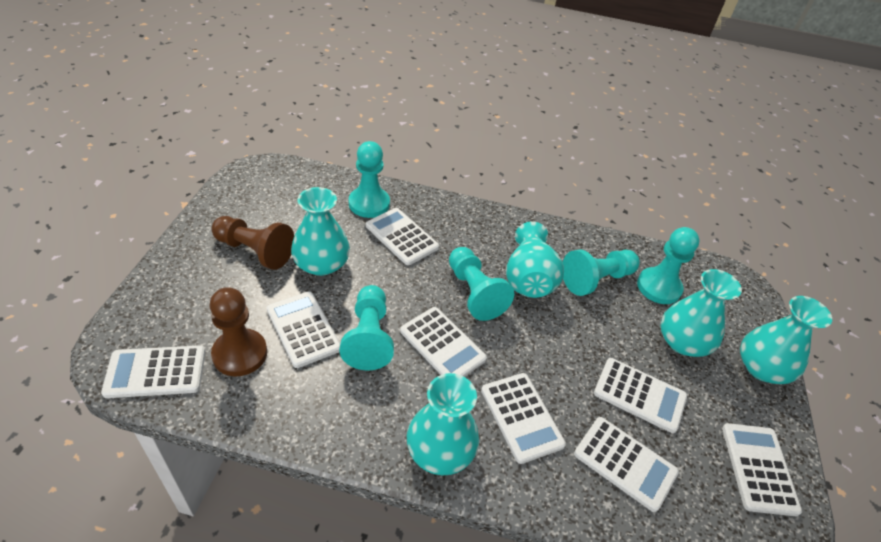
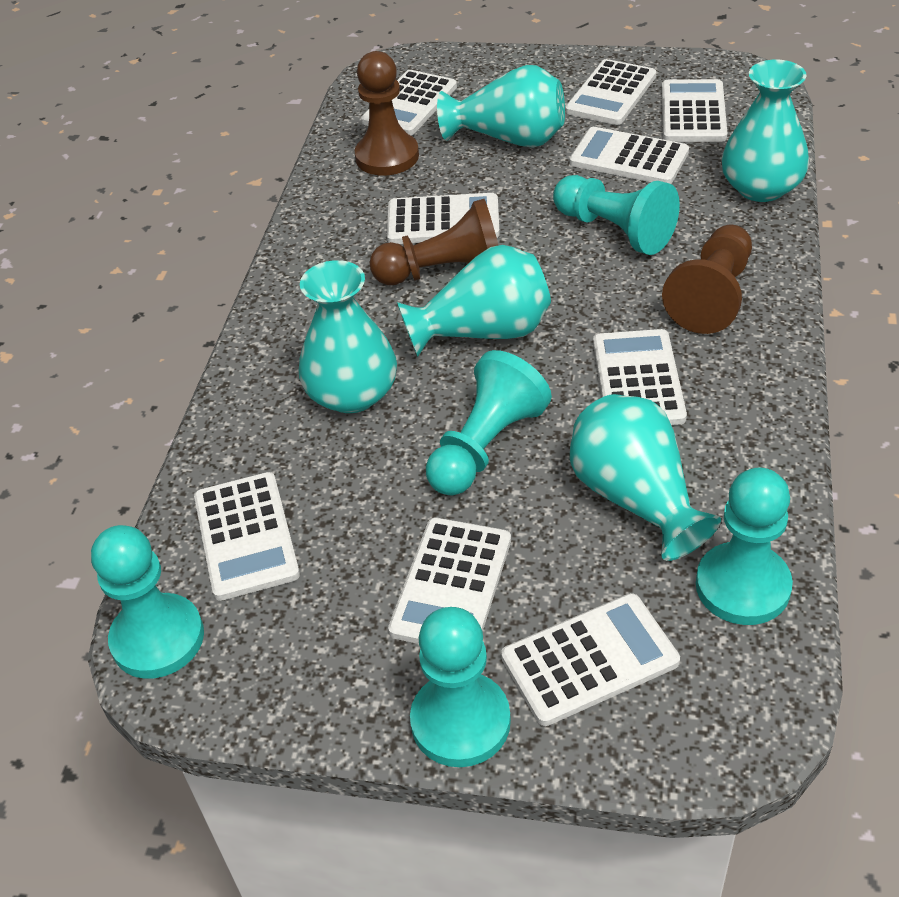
brown pawn: 2 -> 3
white calculator: 8 -> 9

